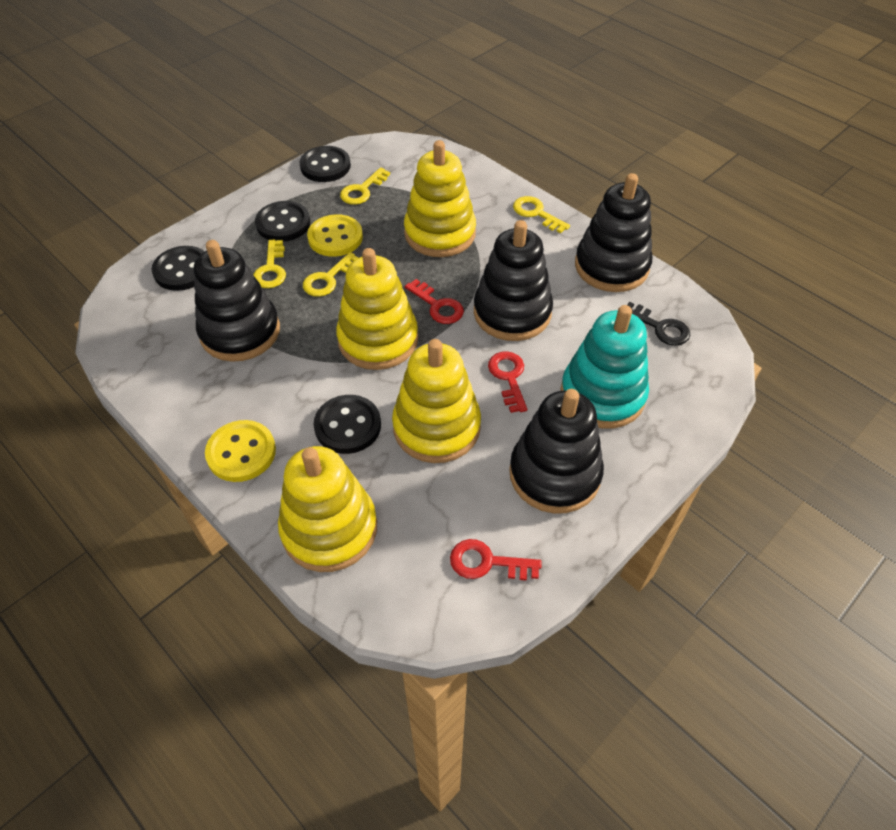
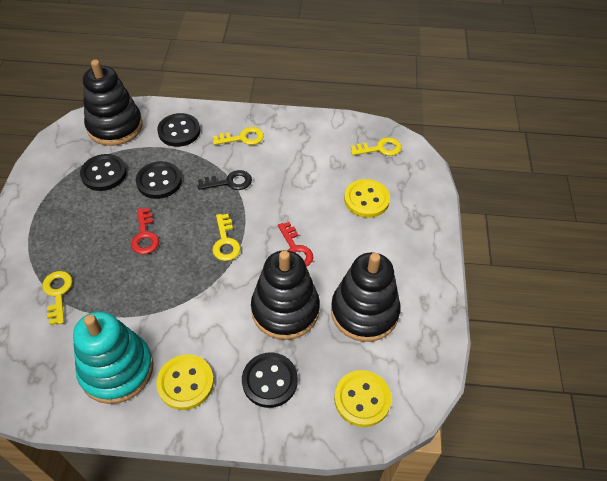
black stacking toy: 4 -> 3
red key: 3 -> 2
yellow button: 2 -> 3
yellow stacking toy: 4 -> 0

